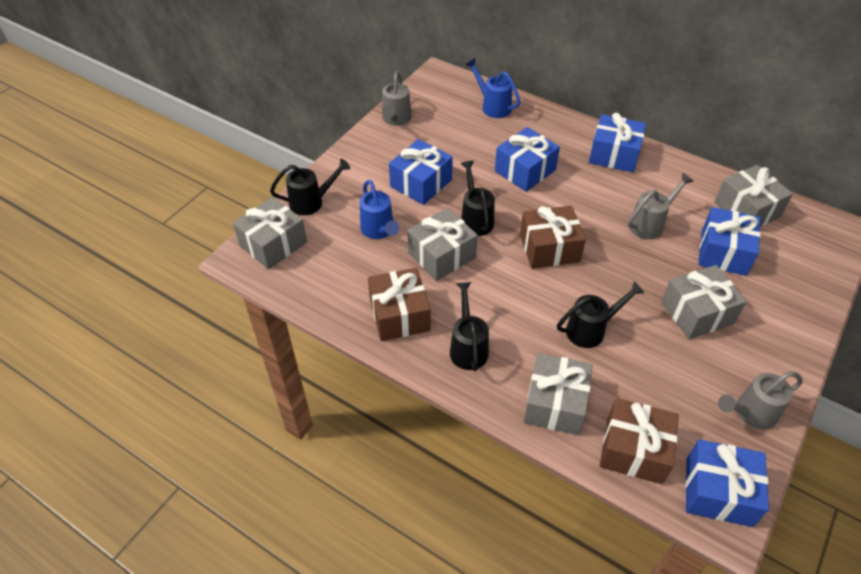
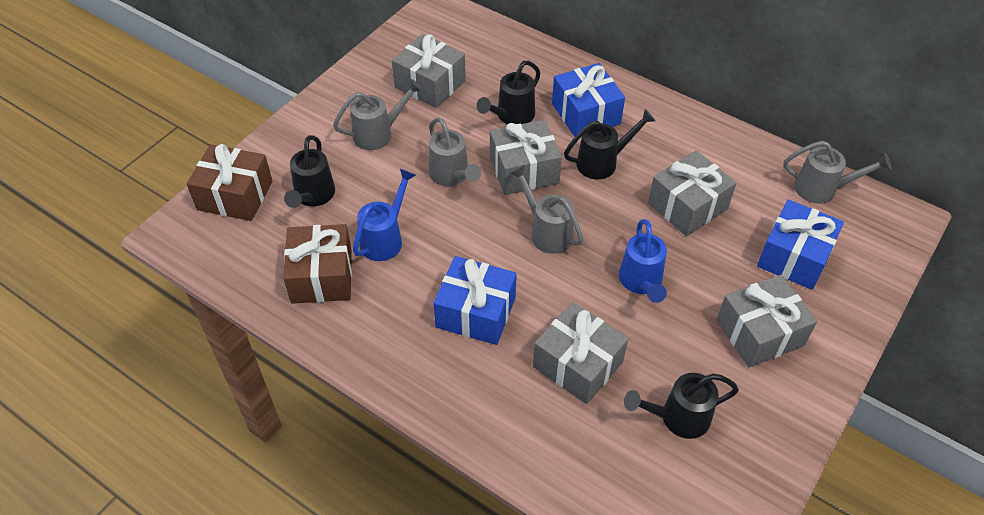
blue gift: 5 -> 3
brown gift: 3 -> 2
grey watering can: 3 -> 4

